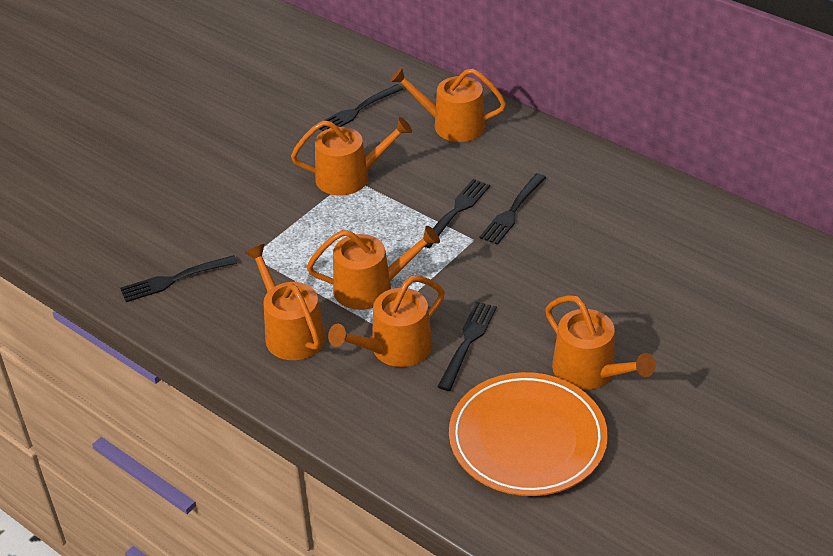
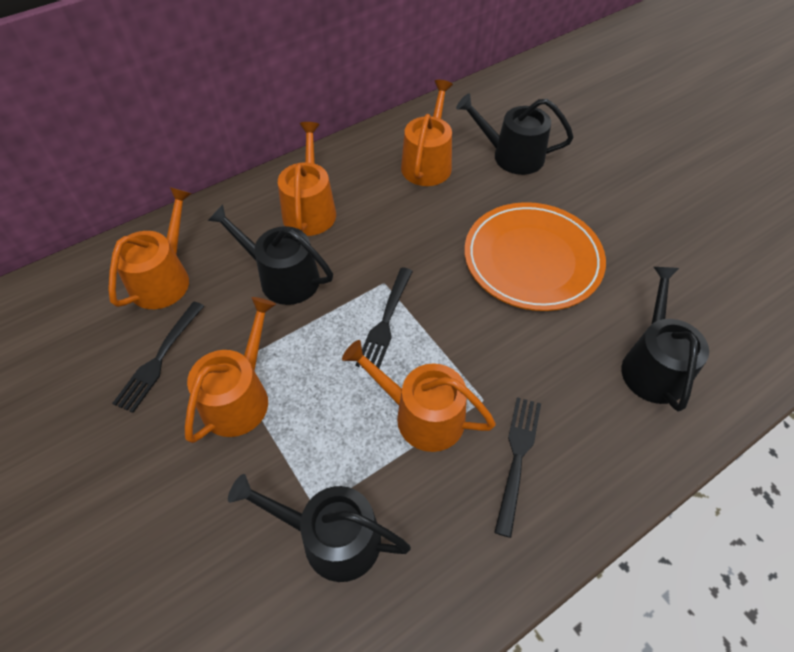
black fork: 5 -> 3
black watering can: 0 -> 4
orange watering can: 6 -> 5

